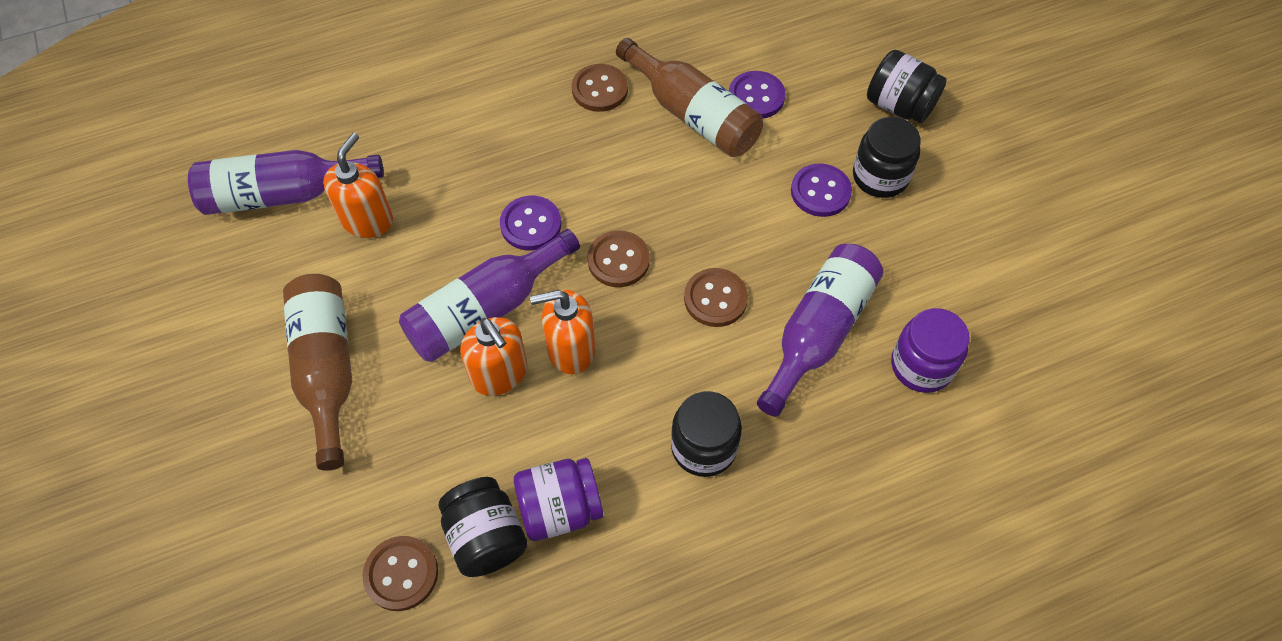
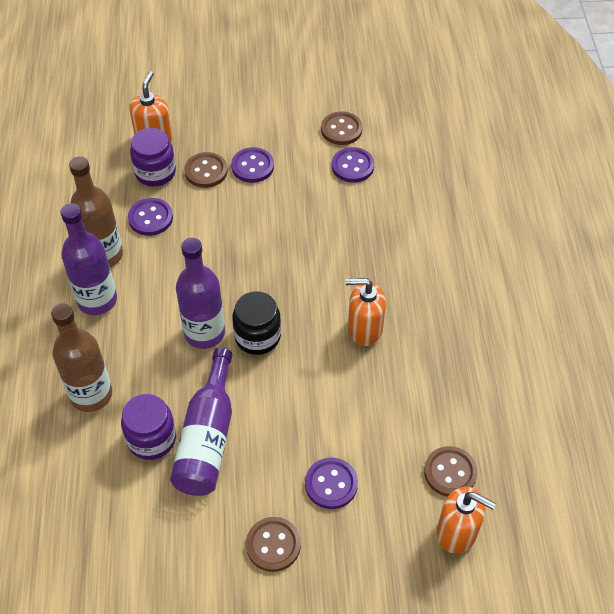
black jar: 4 -> 1
purple button: 3 -> 4

